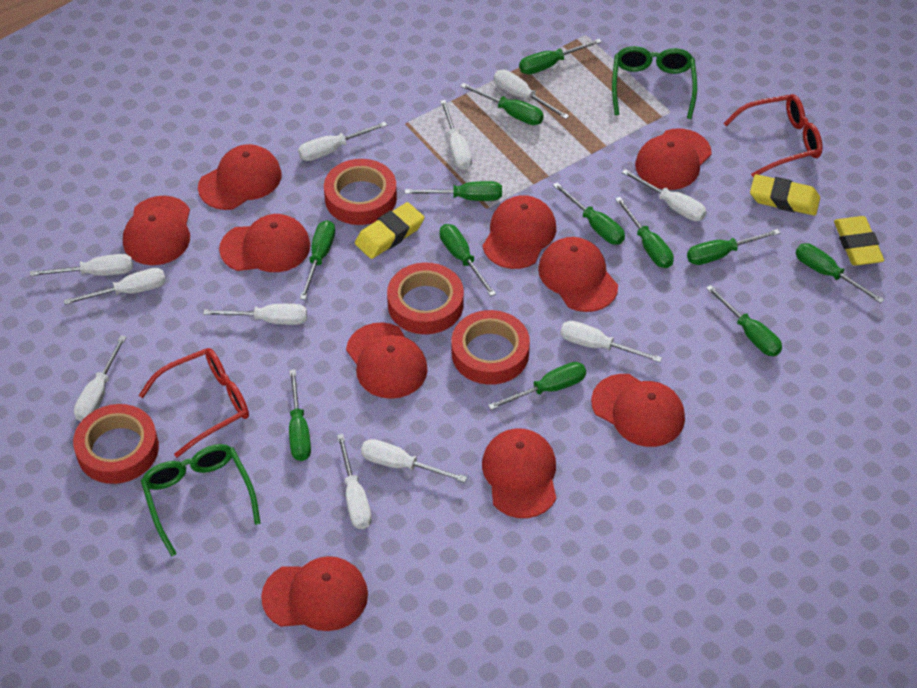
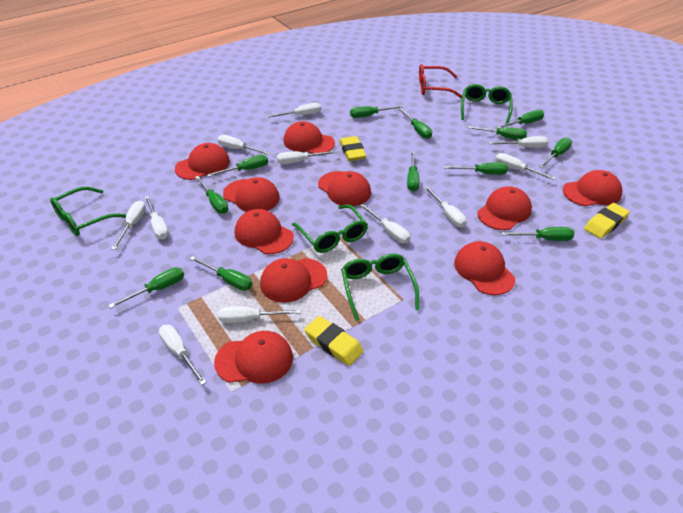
green glasses: 2 -> 4
red glasses: 2 -> 1
red tape: 4 -> 0

